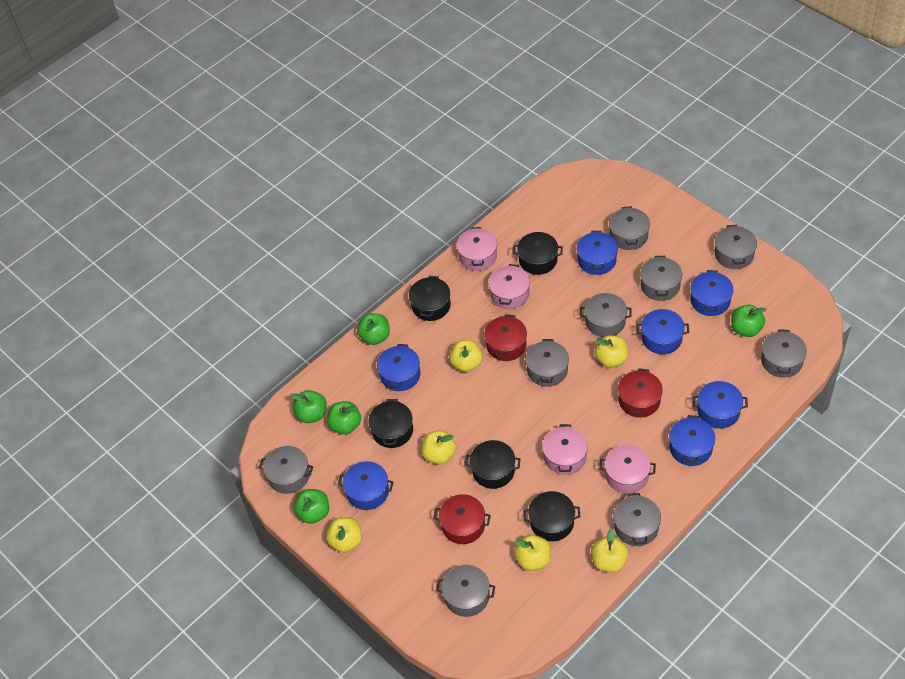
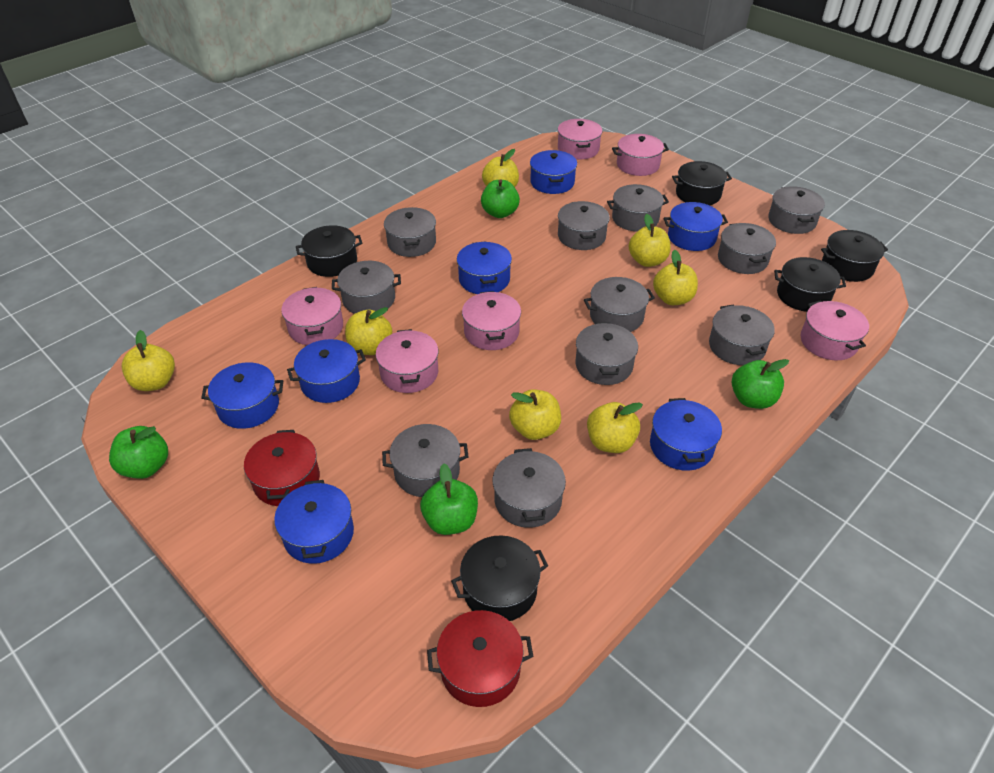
green apple: 5 -> 4
grey pot: 9 -> 11
pink pot: 4 -> 6
red pot: 3 -> 2
yellow apple: 6 -> 7

